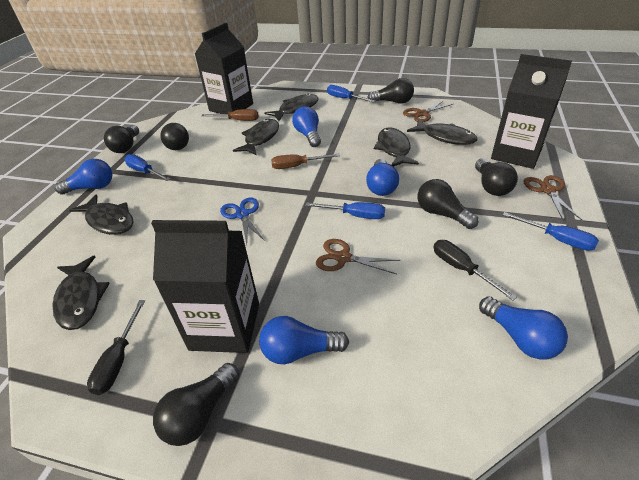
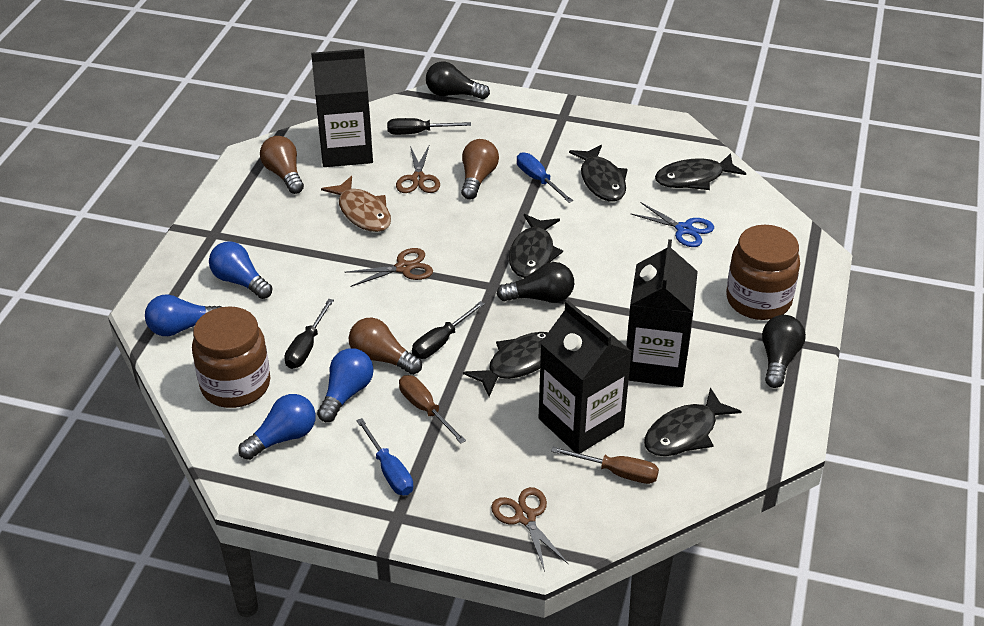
black fish: 6 -> 5
black light bulb: 6 -> 3
black screwdriver: 2 -> 3
blue light bulb: 5 -> 4
blue screwdriver: 4 -> 2
brown fish: 0 -> 1
brown jar: 0 -> 2
brown light bulb: 0 -> 3

